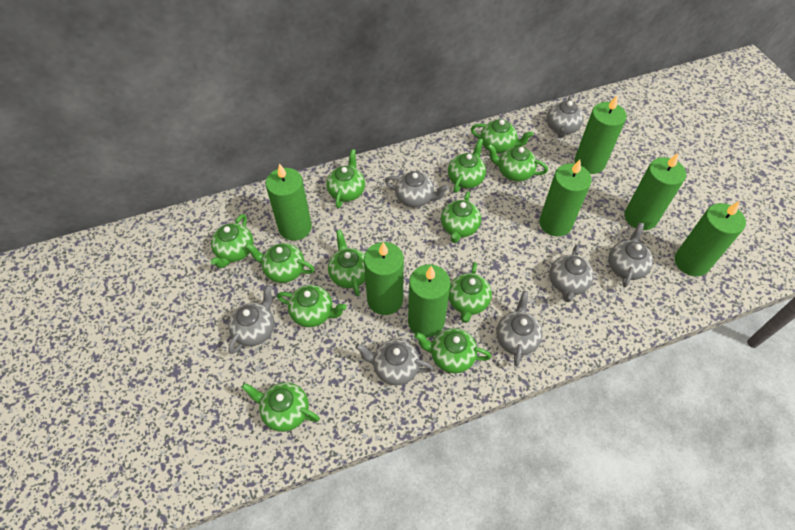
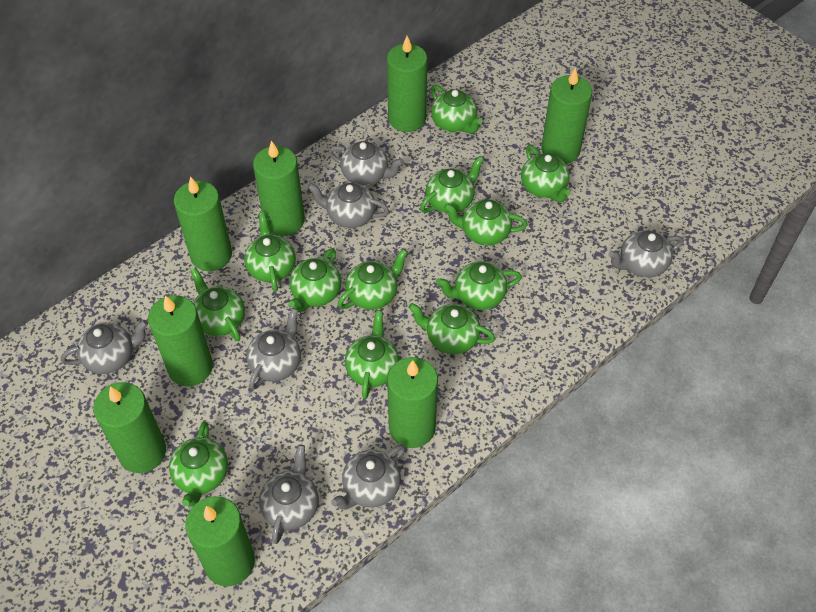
green candle: 7 -> 8

